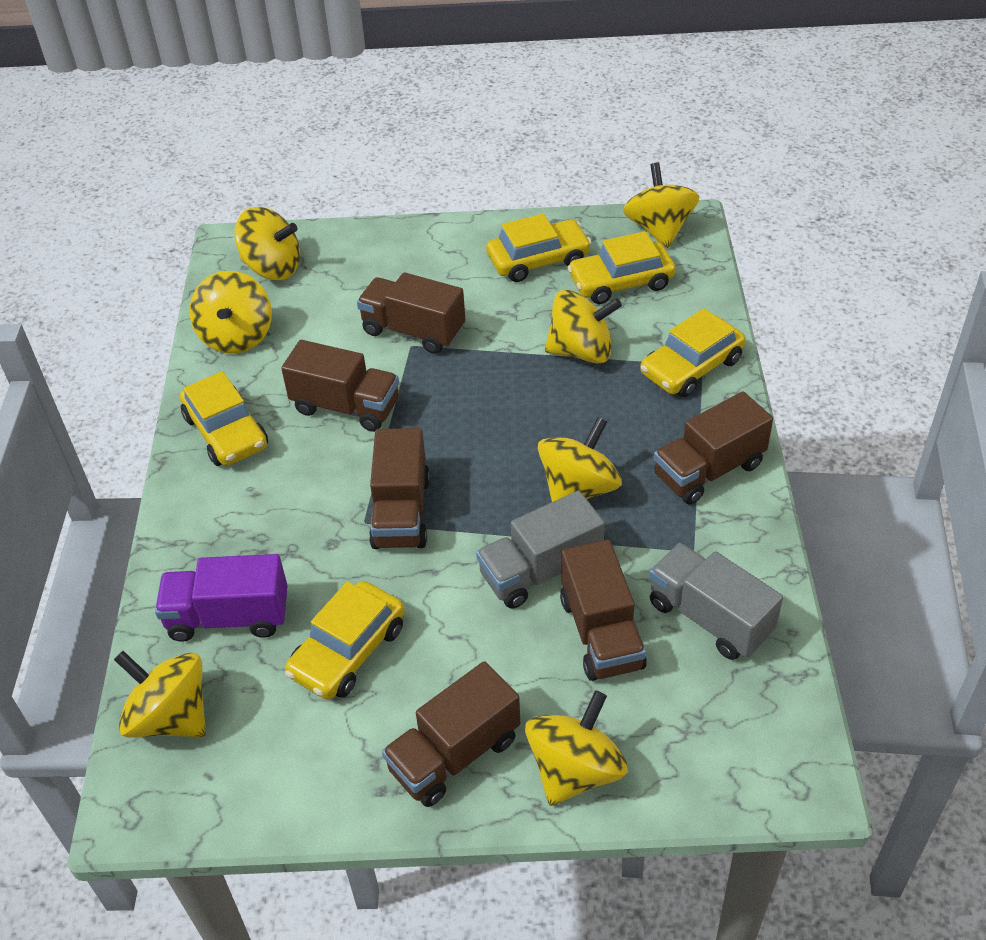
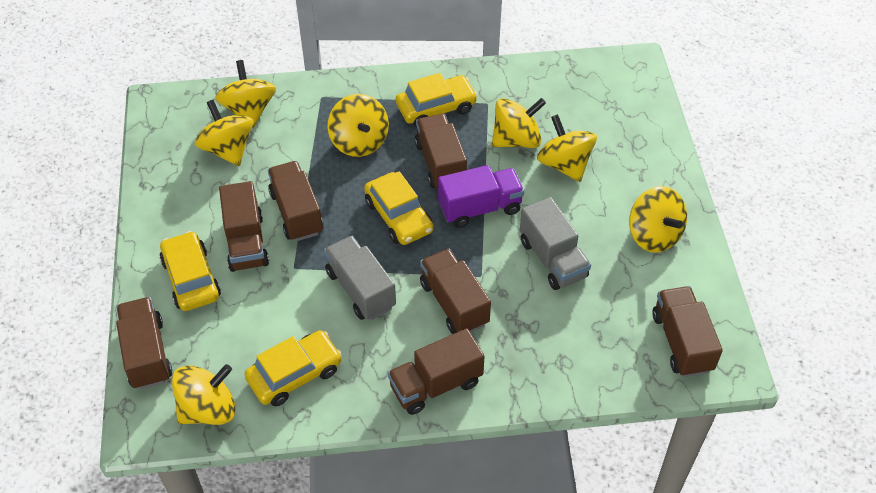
brown truck: 6 -> 7
yellow car: 5 -> 4

